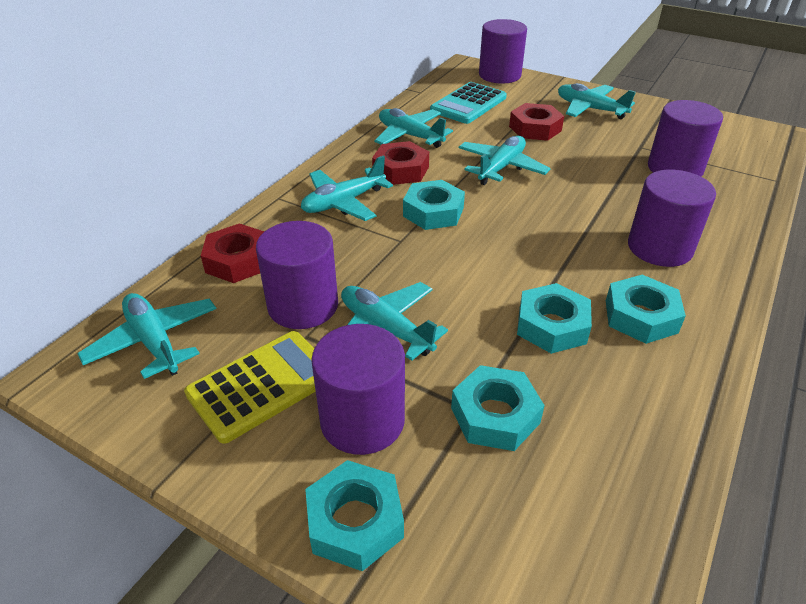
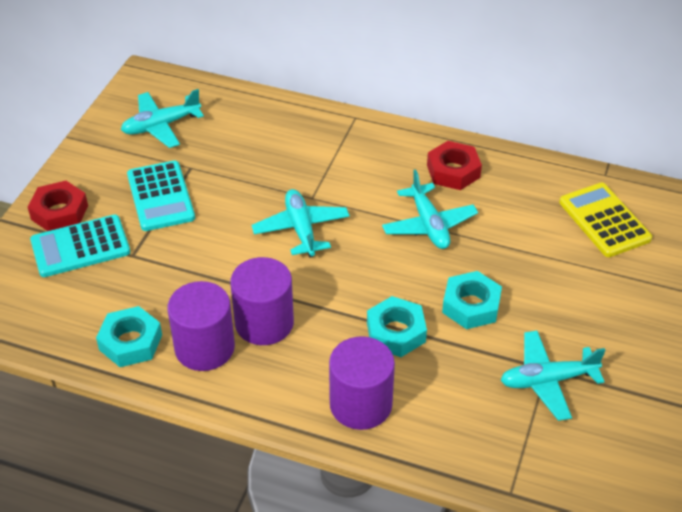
purple cylinder: 5 -> 3
red nut: 3 -> 2
turquoise calculator: 1 -> 2
turquoise nut: 5 -> 3
turquoise plane: 6 -> 4

